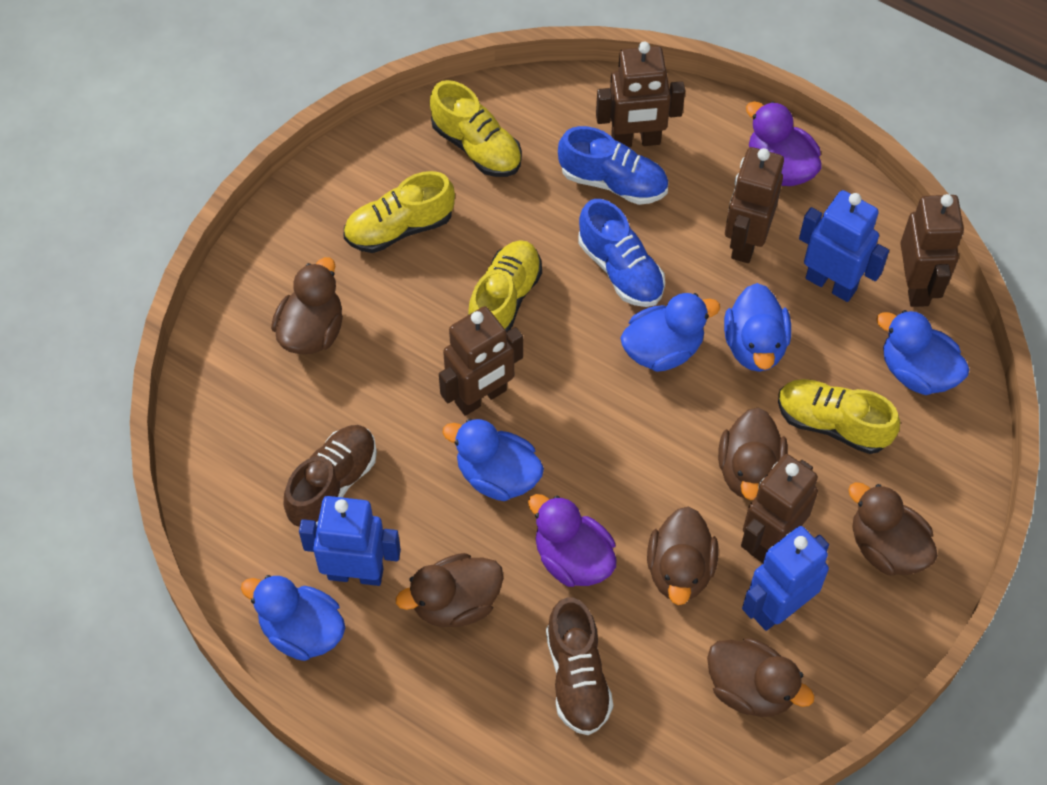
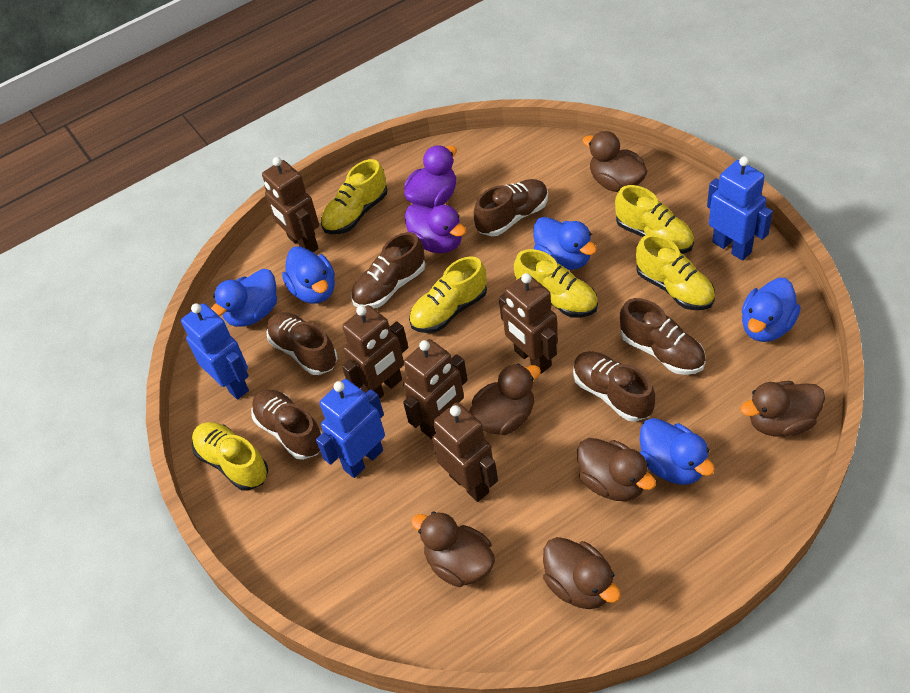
blue shoe: 2 -> 0
brown shoe: 2 -> 6
yellow shoe: 4 -> 6

